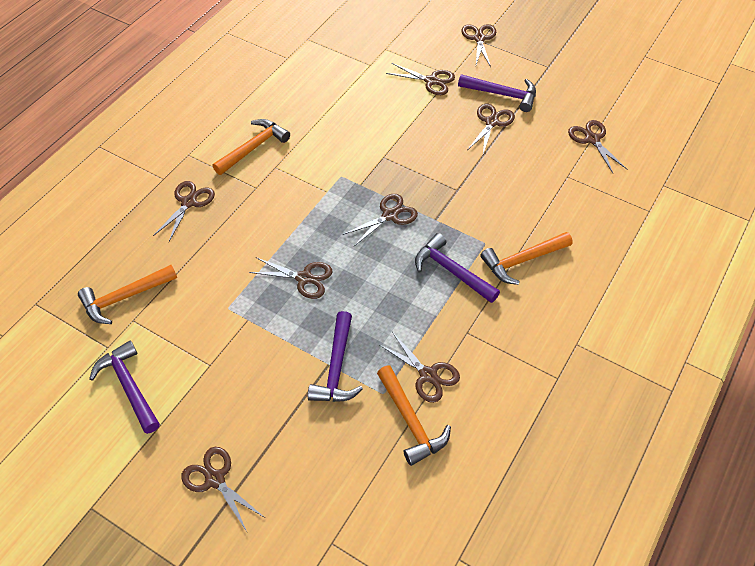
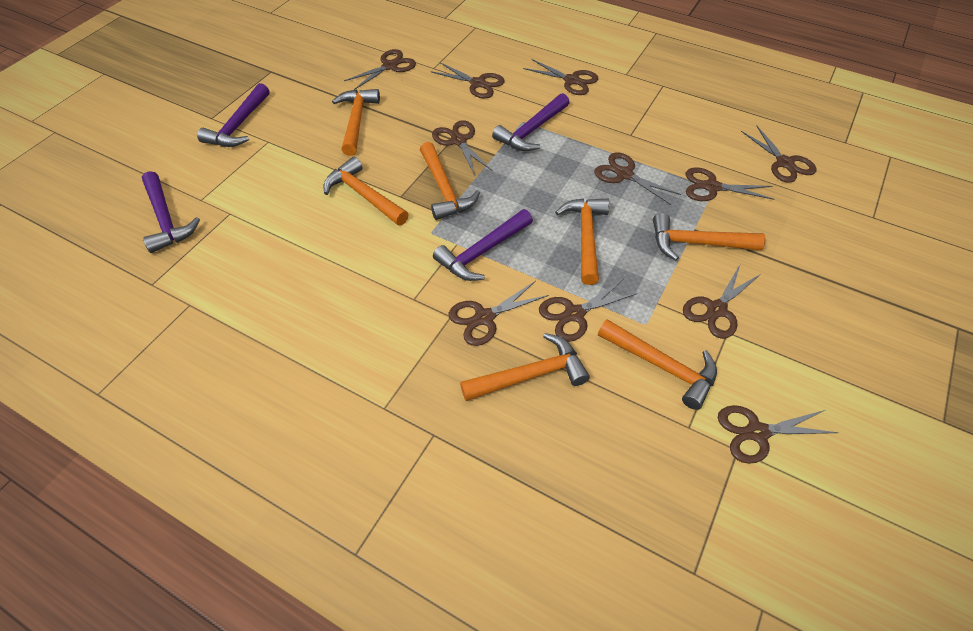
brown scissors: 9 -> 11
orange hammer: 4 -> 7

